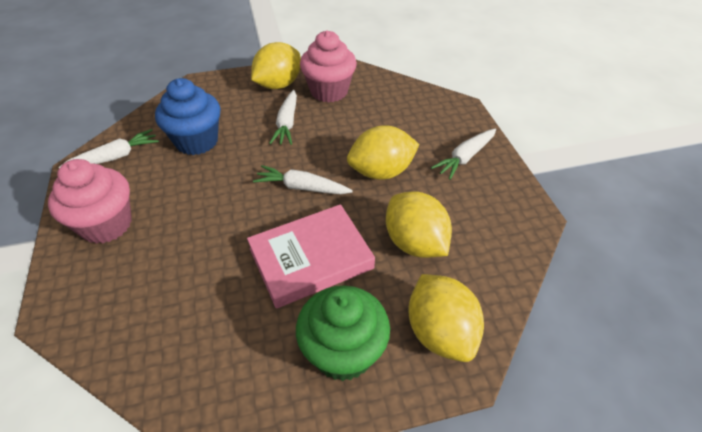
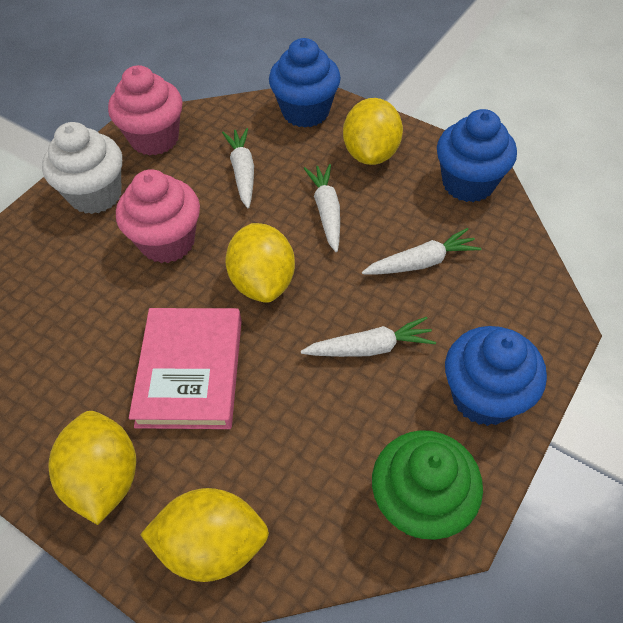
blue cupcake: 1 -> 3
white cupcake: 0 -> 1

